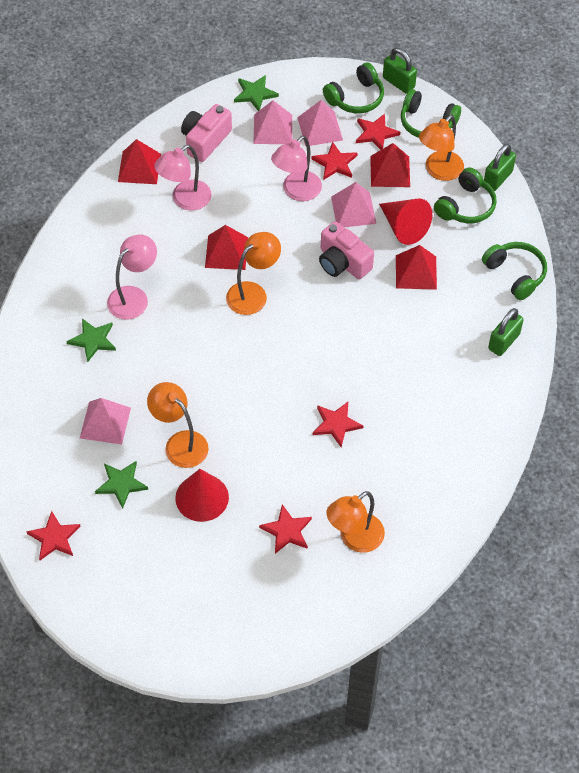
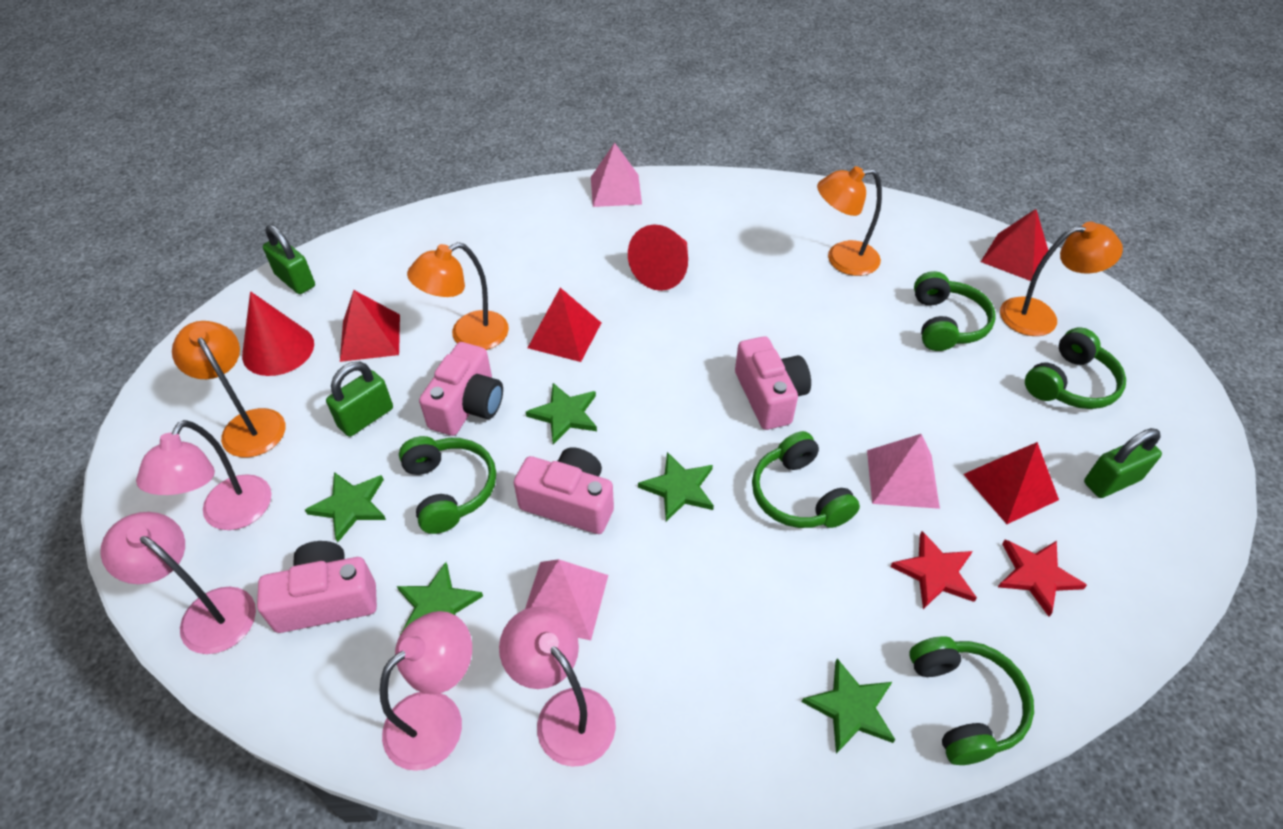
green headphones: 4 -> 5
green star: 3 -> 5
pink camera: 2 -> 4
pink lamp: 3 -> 4
pink pyramid: 4 -> 3
red star: 5 -> 2

